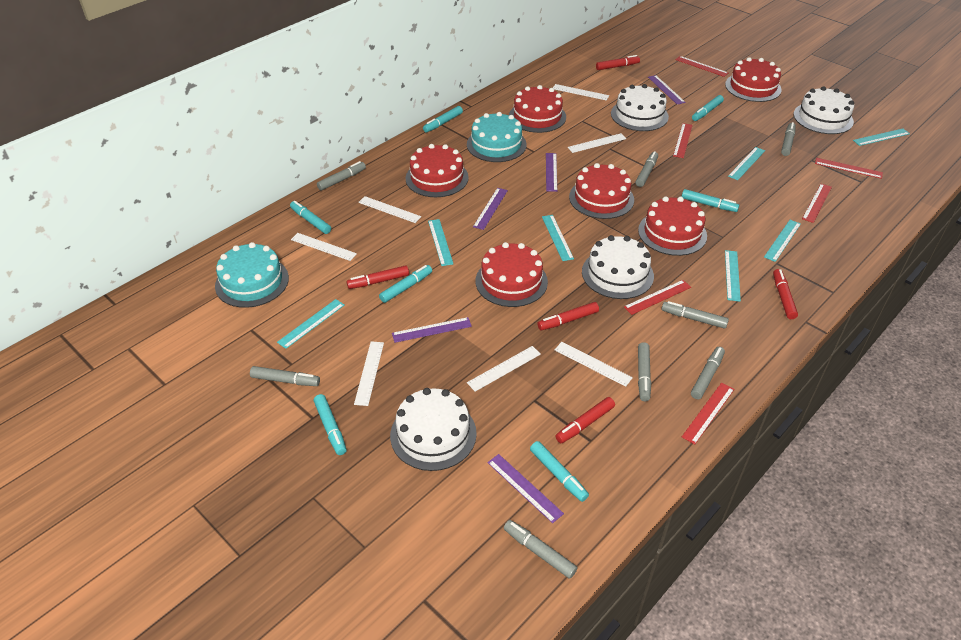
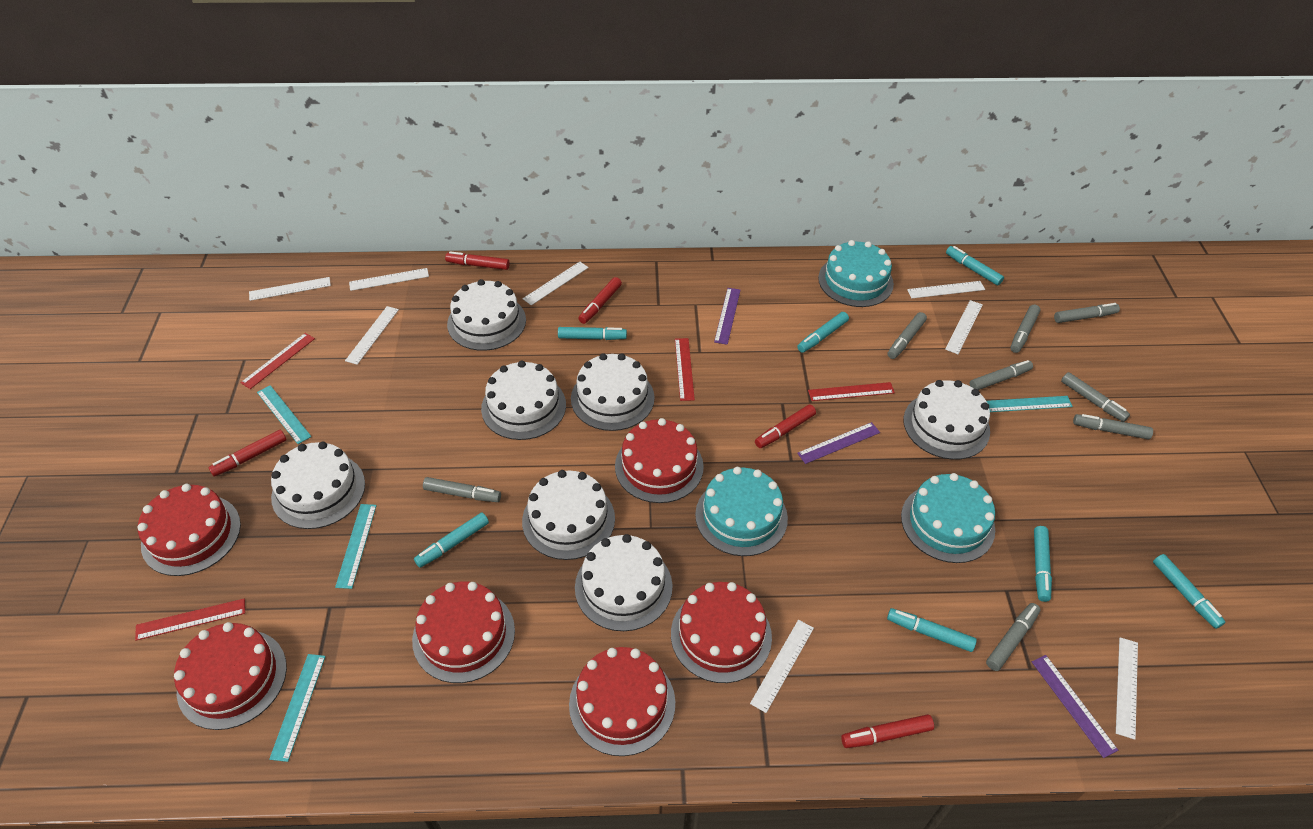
purple ruler: 5 -> 3
red ruler: 6 -> 4
turquoise cake: 2 -> 3
turquoise ruler: 7 -> 4
white cake: 4 -> 7
white ruler: 7 -> 8

